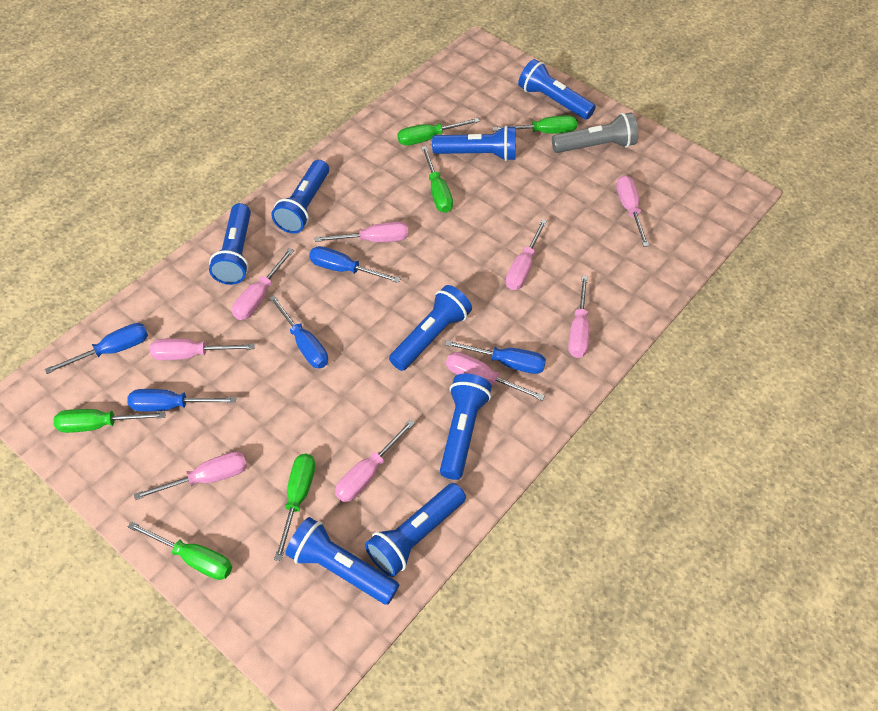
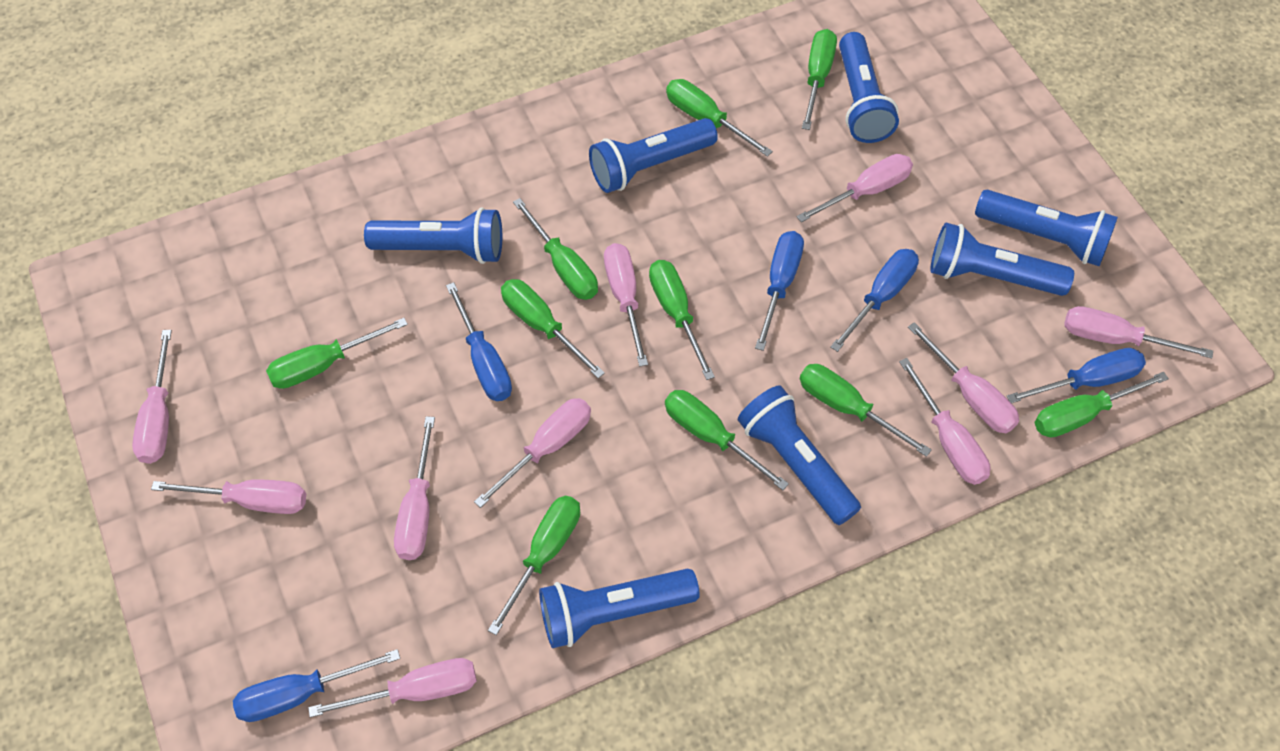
blue flashlight: 8 -> 7
green screwdriver: 6 -> 10
grey flashlight: 1 -> 0
pink screwdriver: 9 -> 10

